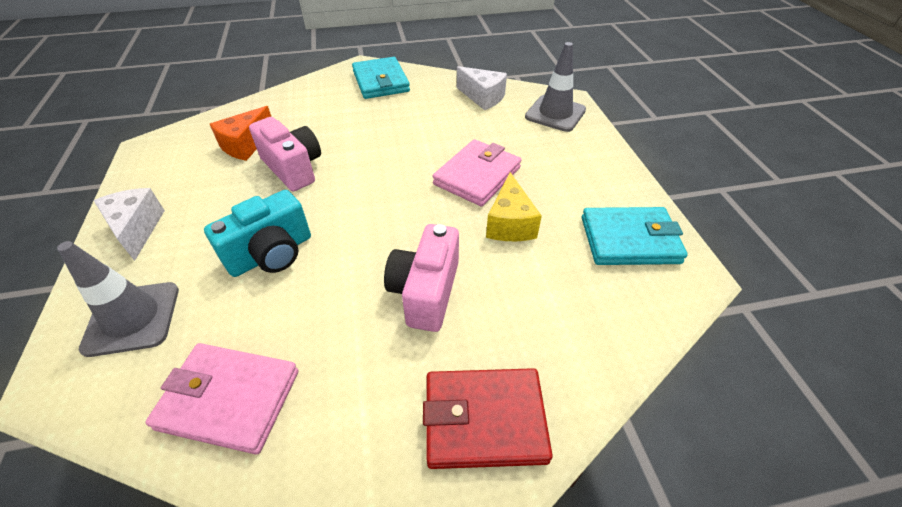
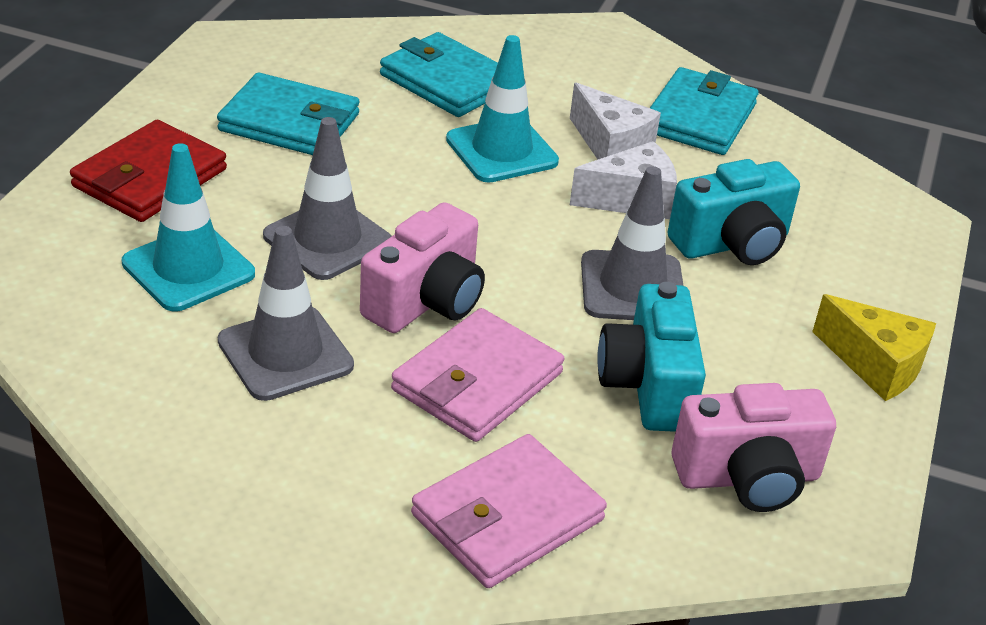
grey traffic cone: 2 -> 3
orange cheese: 1 -> 0
turquoise camera: 1 -> 2
turquoise traffic cone: 0 -> 2
turquoise wallet: 2 -> 3

